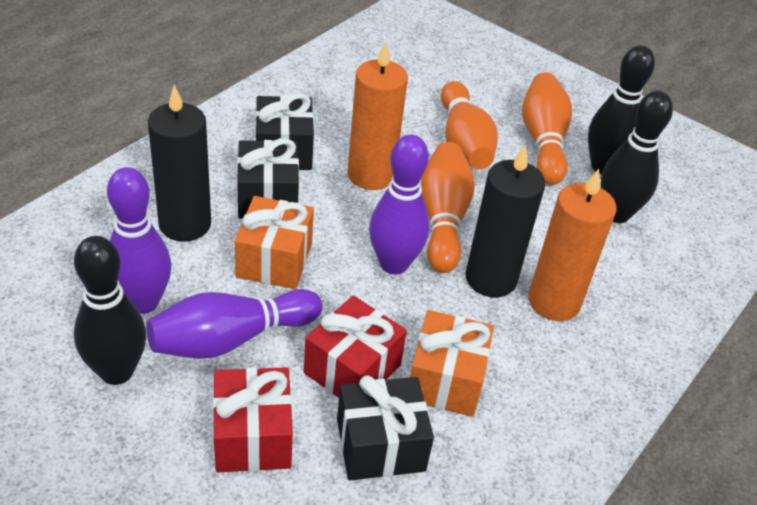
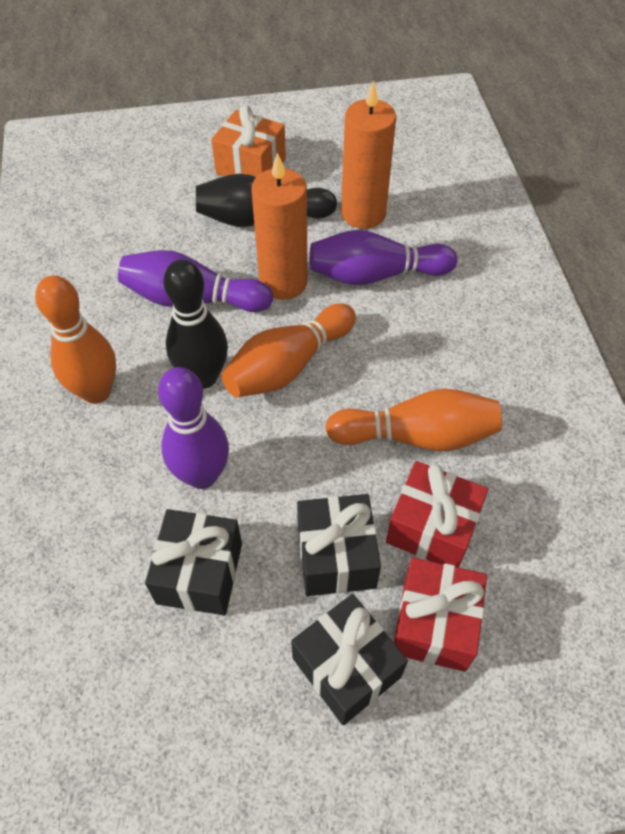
black bowling pin: 3 -> 2
black candle: 2 -> 0
orange gift: 2 -> 1

